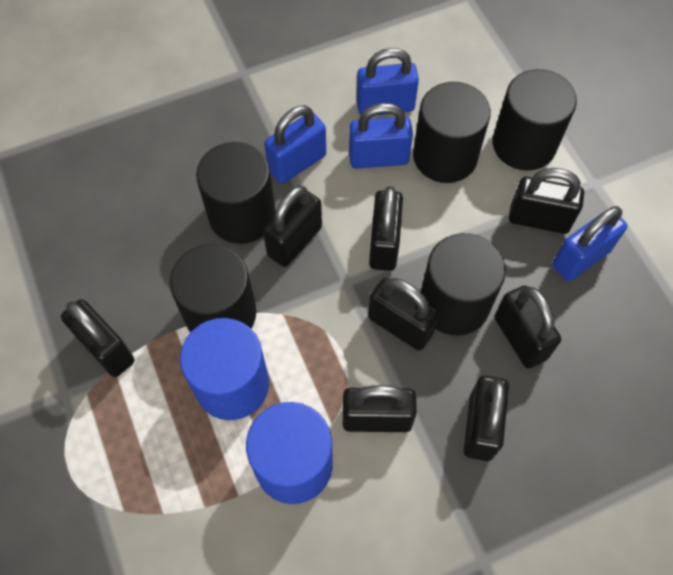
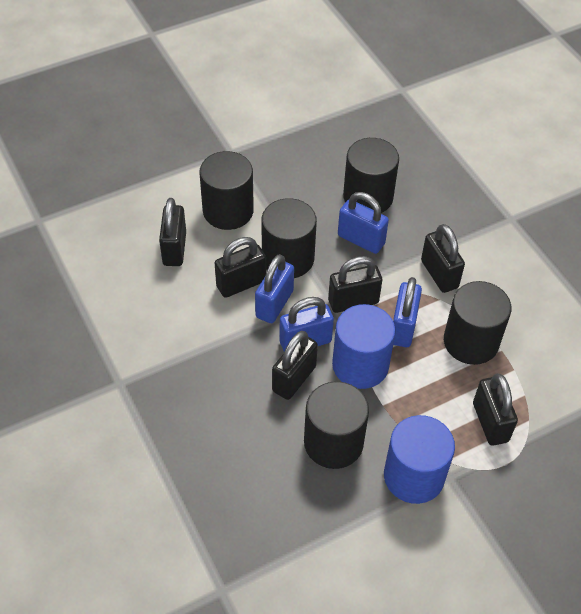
black padlock: 8 -> 6

